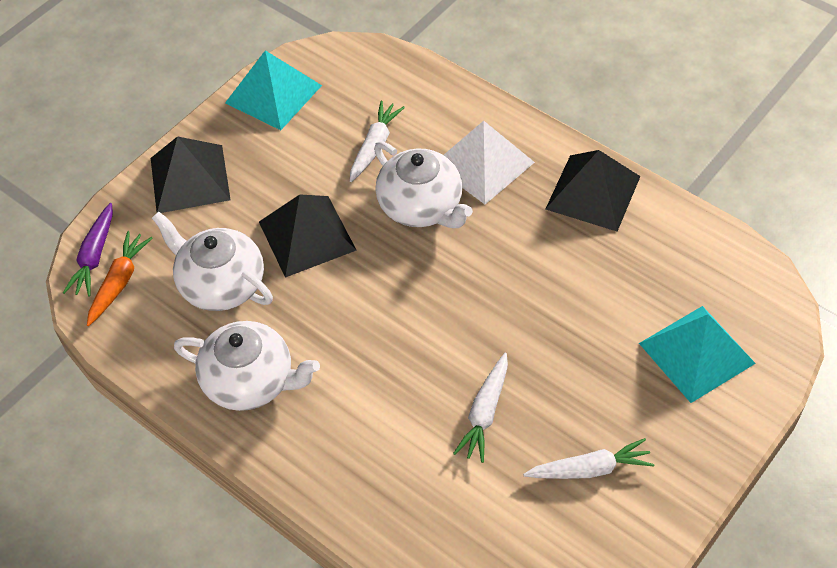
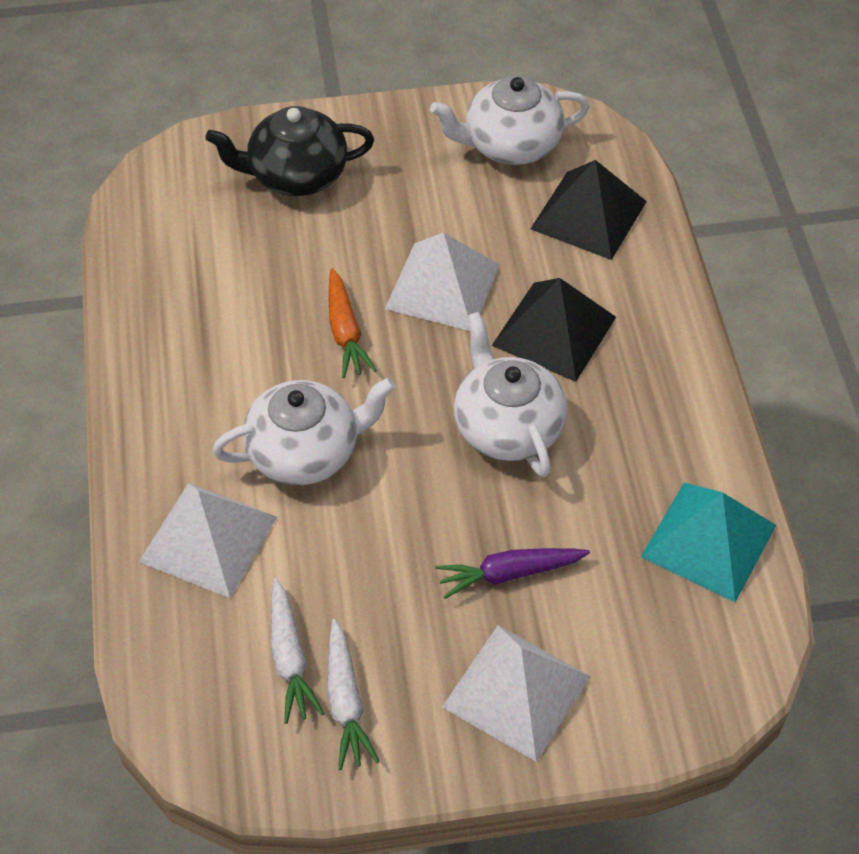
black pyramid: 3 -> 2
black teapot: 0 -> 1
turquoise pyramid: 2 -> 1
white carrot: 3 -> 2
white pyramid: 1 -> 3

